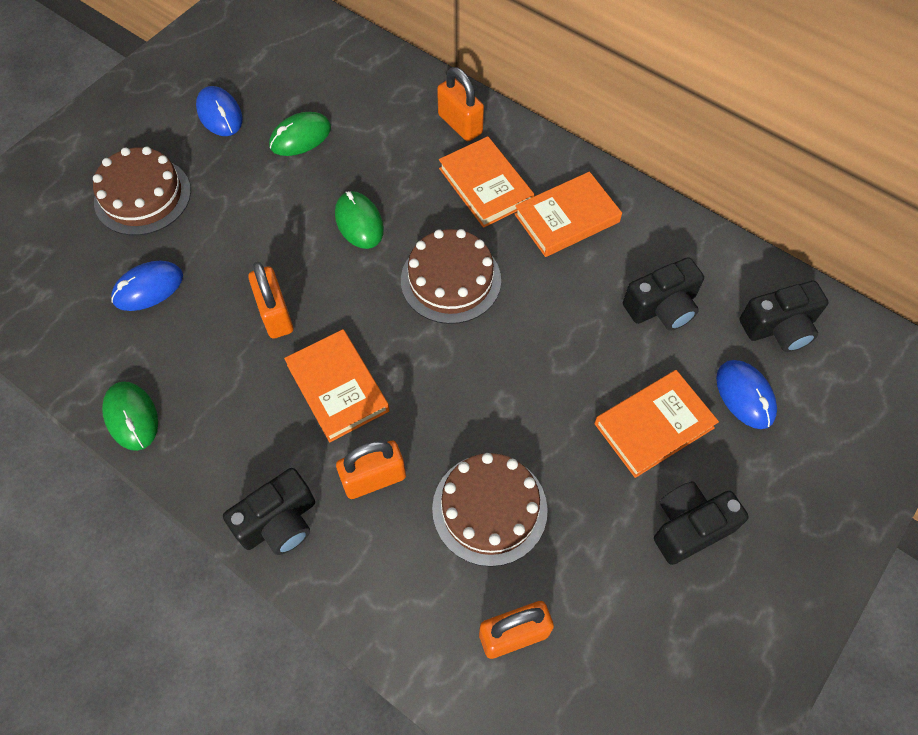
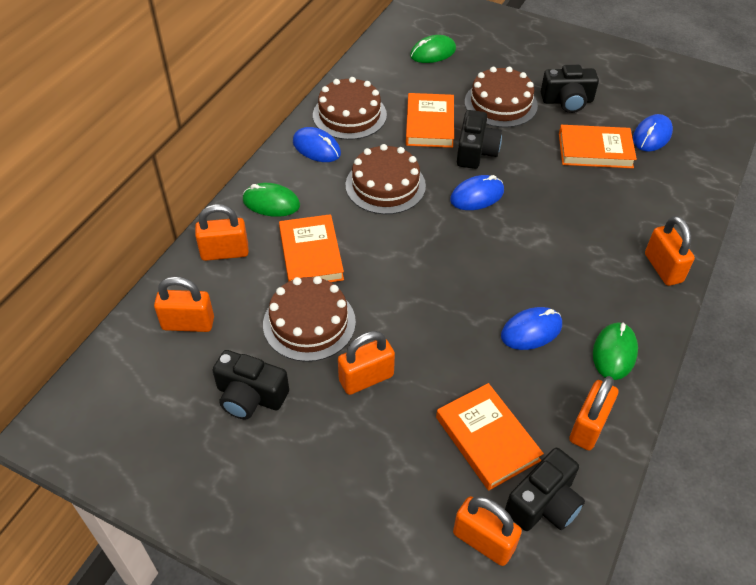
blue mouse: 3 -> 4
brown cake: 3 -> 4
orange padlock: 4 -> 6

